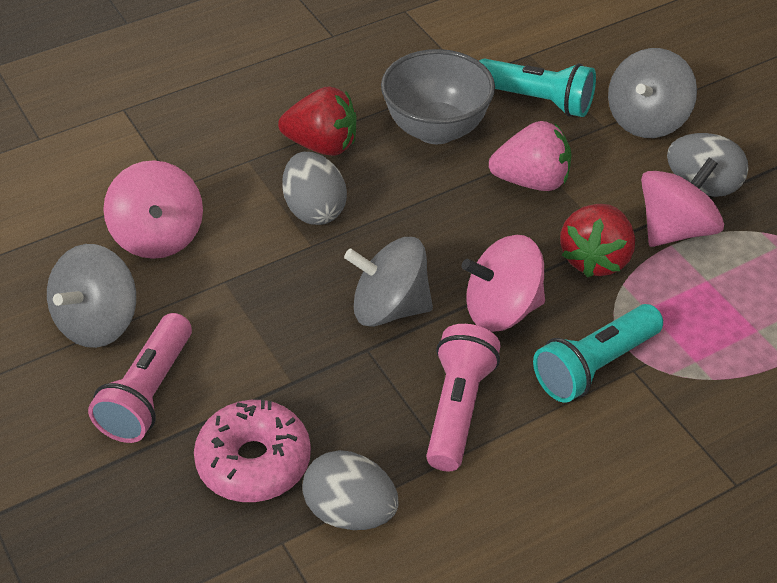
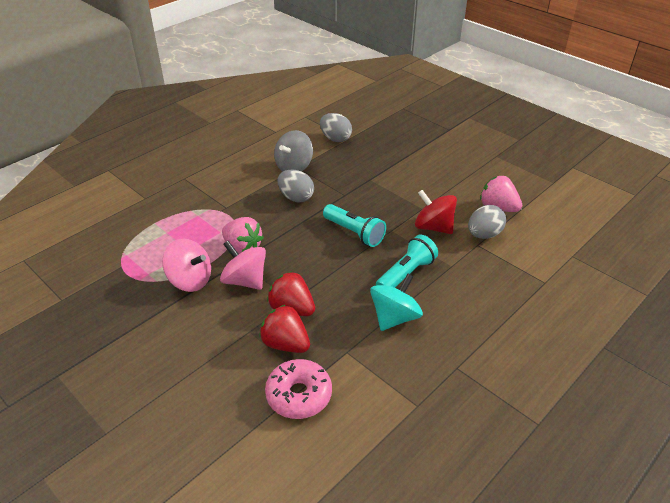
grey bowl: 1 -> 0
grey spinning top: 3 -> 1
pink flashlight: 2 -> 0
pink spinning top: 3 -> 2
pink strawberry: 1 -> 2
red spinning top: 0 -> 1
turquoise spinning top: 0 -> 1

